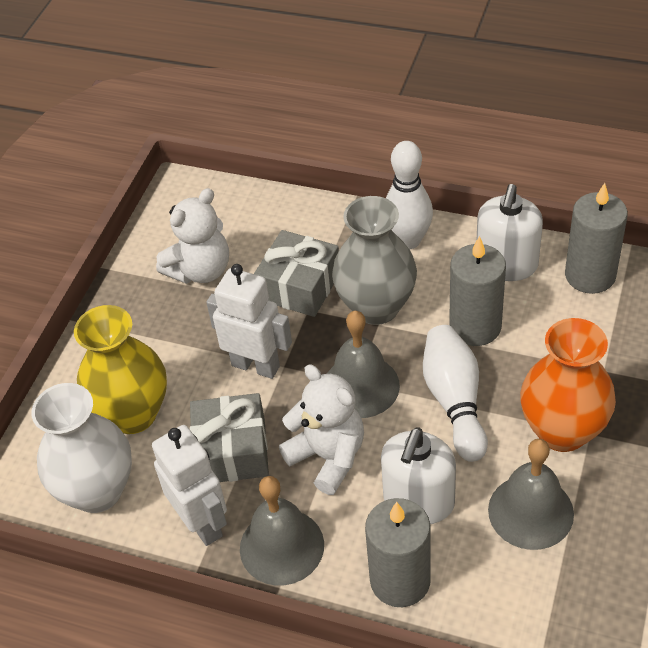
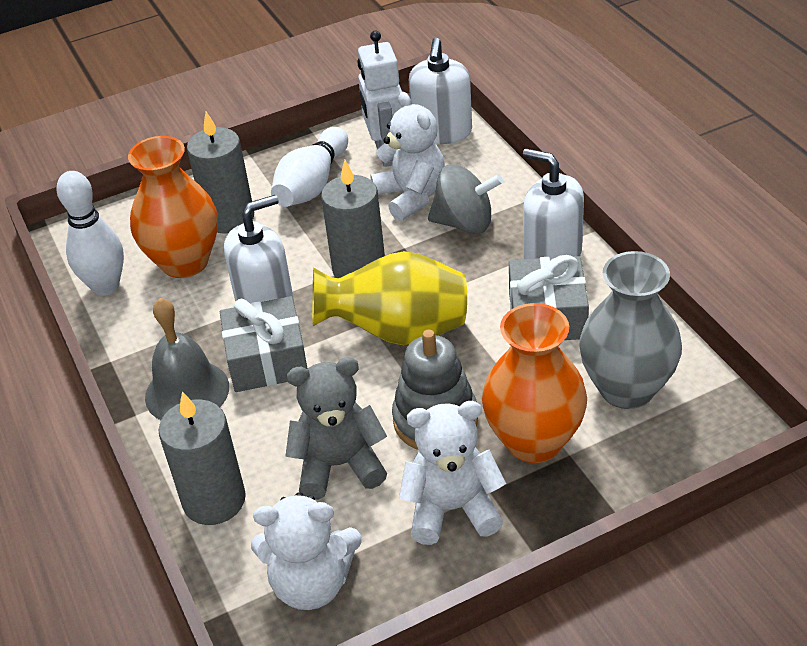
grey bell: 3 -> 1
grey spinning top: 0 -> 1
grey stacking toy: 0 -> 1
grey teddy bear: 0 -> 1
orange vase: 1 -> 2
white robot: 2 -> 1
white soap dispenser: 2 -> 3
white teddy bear: 2 -> 3
white vase: 1 -> 0

